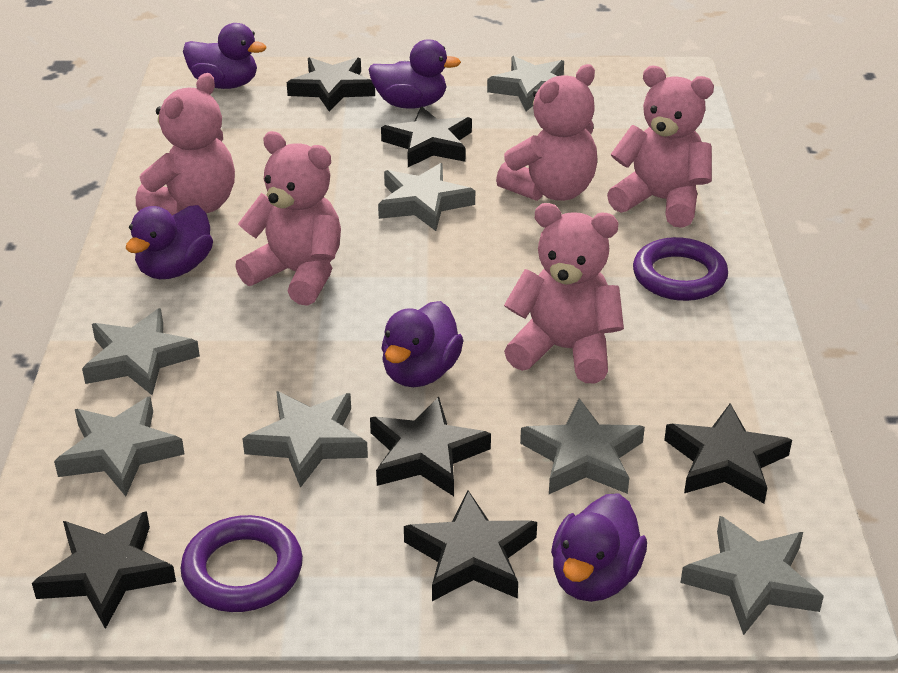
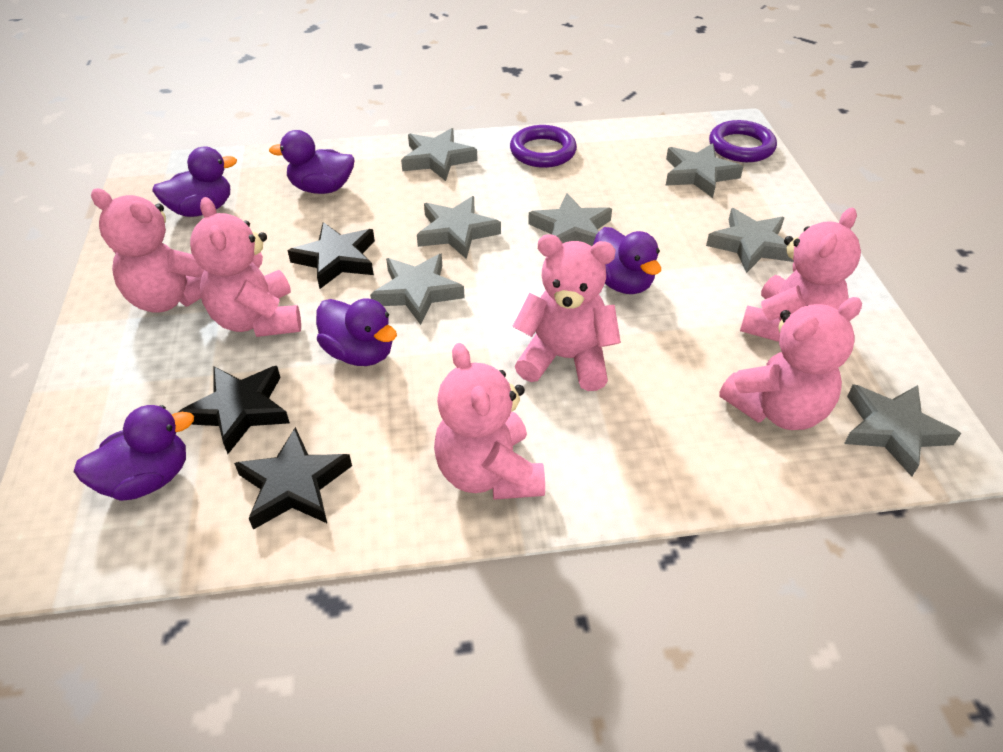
black star: 6 -> 3
pink teddy bear: 5 -> 6

